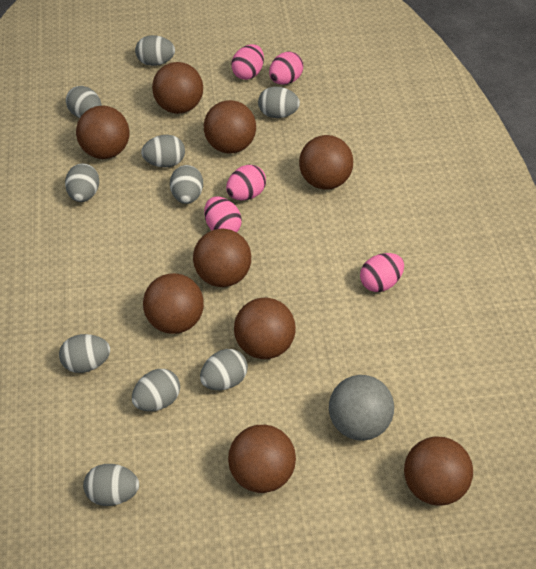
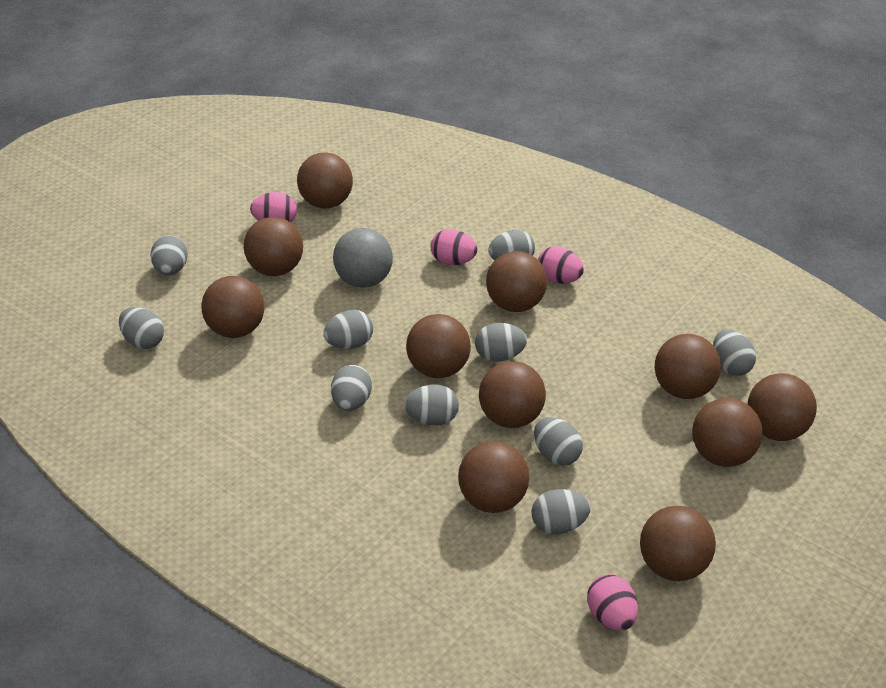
brown ball: 9 -> 11
pink egg: 5 -> 4

